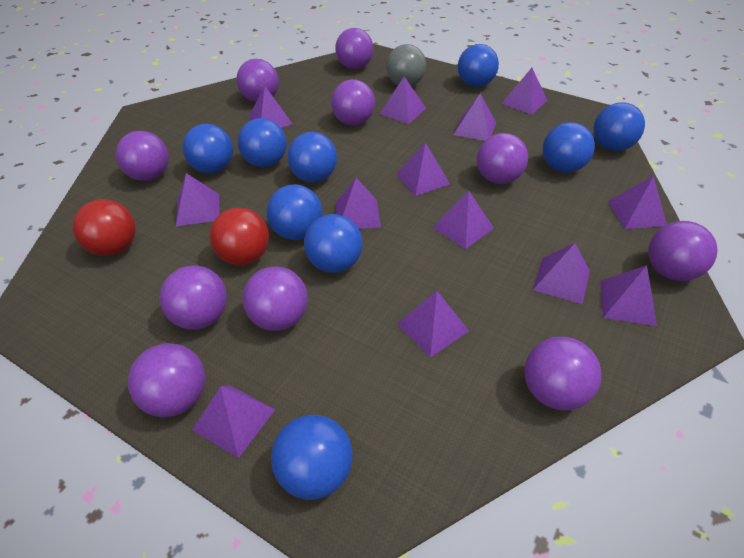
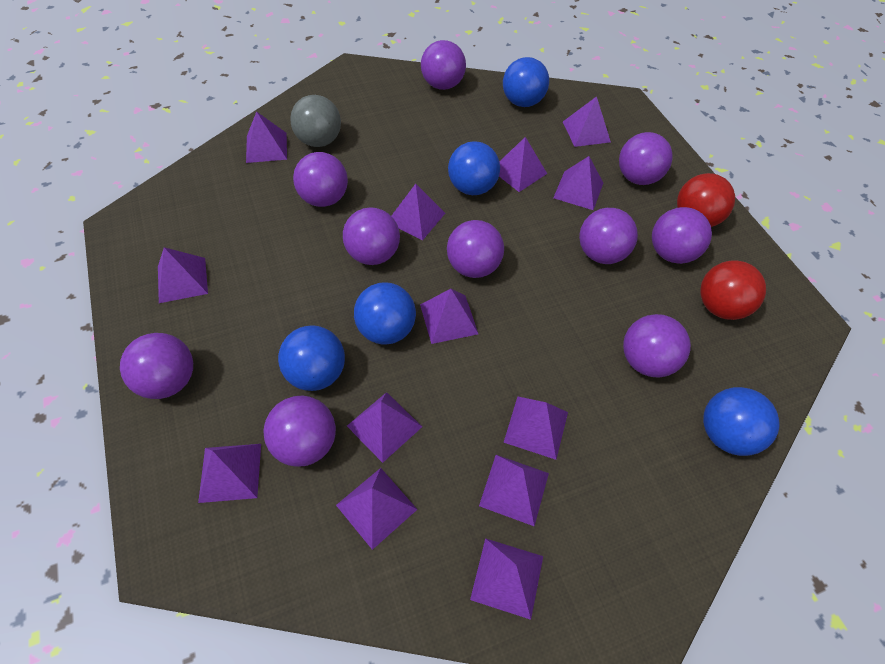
blue ball: 9 -> 5

